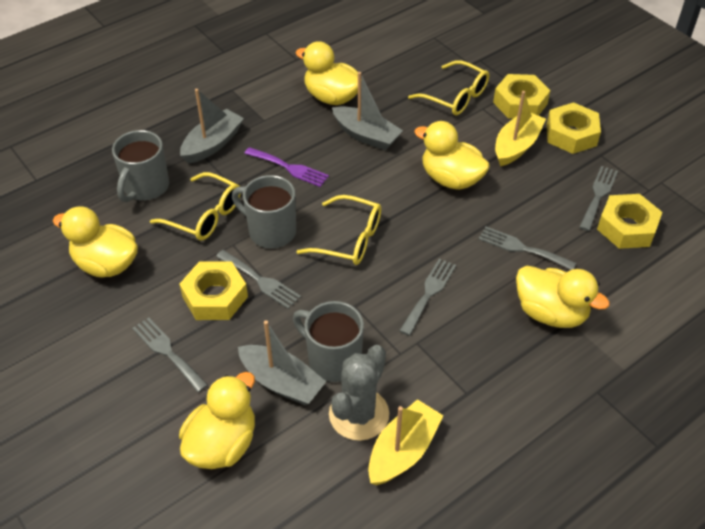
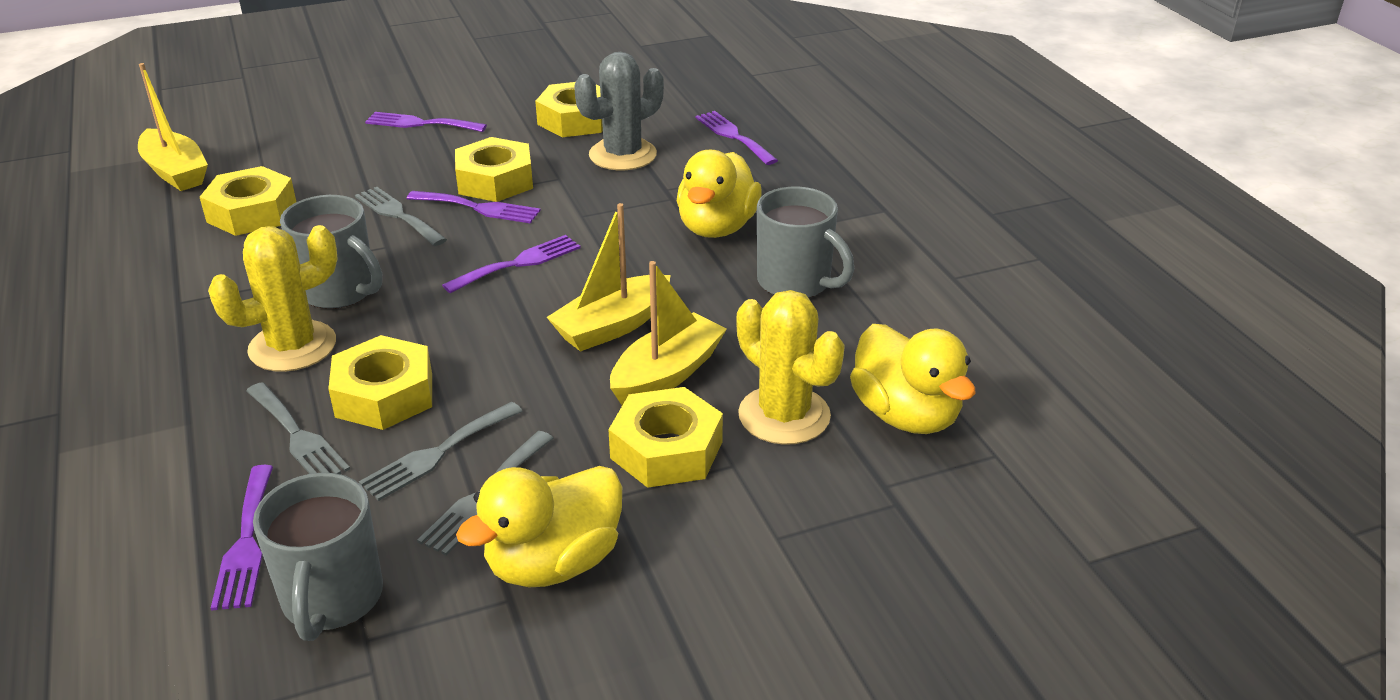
grey boat: 3 -> 0
grey fork: 5 -> 4
purple fork: 1 -> 5
yellow boat: 2 -> 3
yellow cactus: 0 -> 2
yellow duck: 5 -> 3
yellow glasses: 3 -> 0
yellow nut: 4 -> 5

